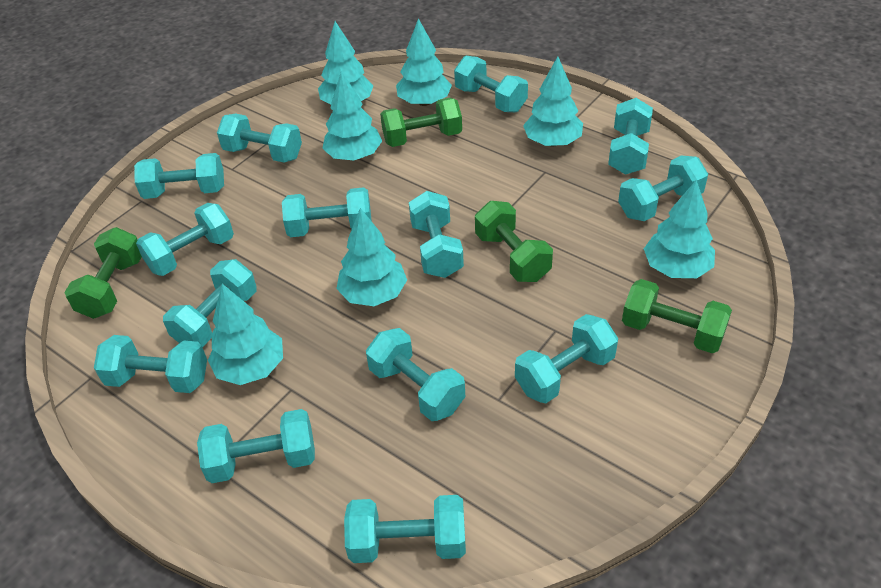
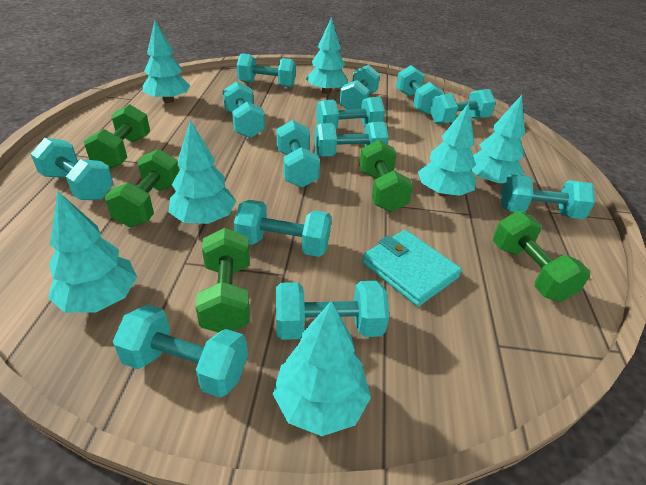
green dumbbell: 4 -> 5
turquoise dumbbell: 14 -> 13
turquoise wallet: 0 -> 1

